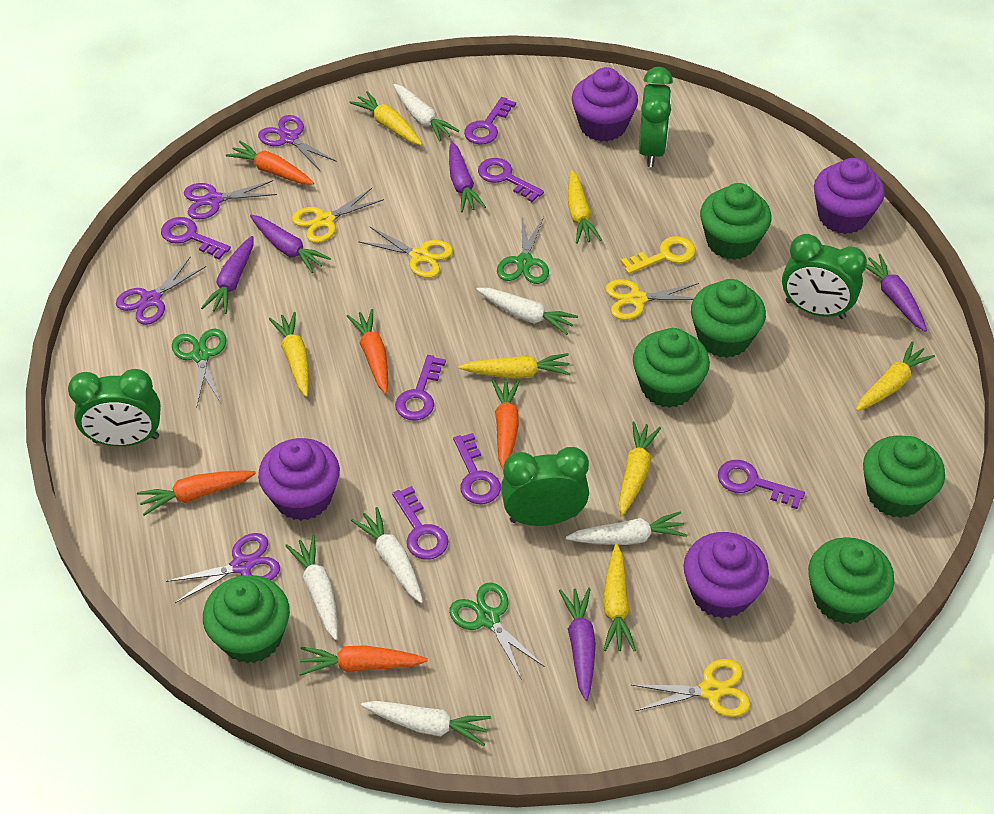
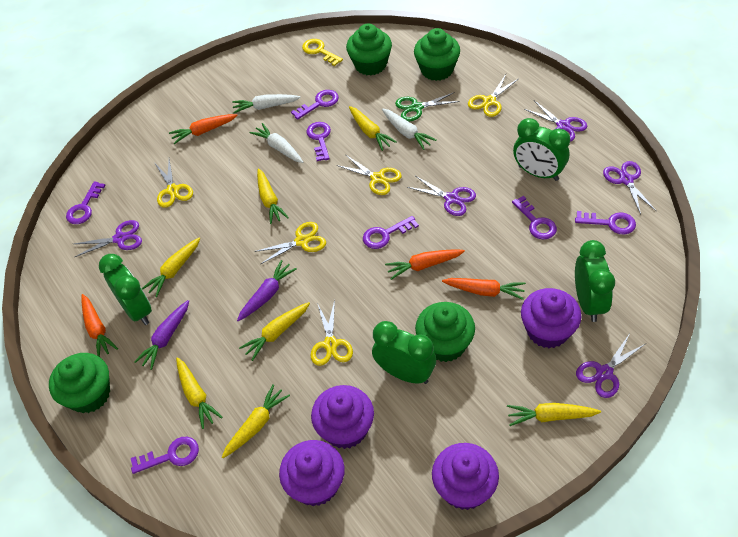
green cupcake: 6 -> 4
green scissors: 3 -> 1
orange carrot: 5 -> 4
purple carrot: 5 -> 2
purple scissors: 4 -> 5
white carrot: 6 -> 3
yellow scissors: 4 -> 5

